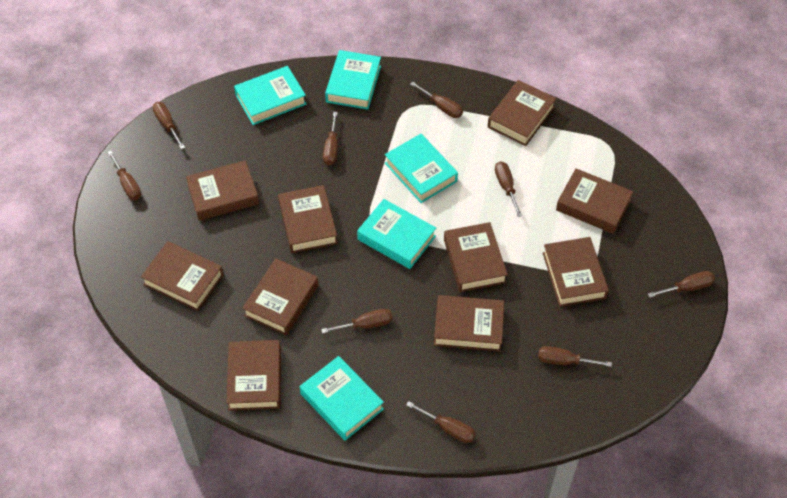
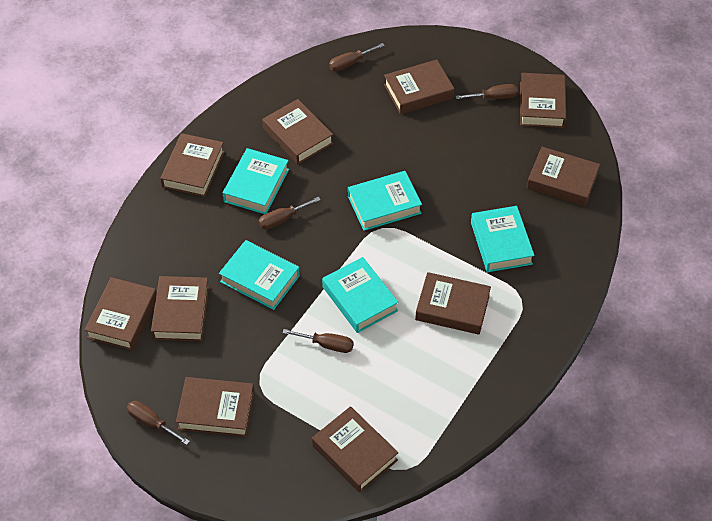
brown screwdriver: 9 -> 5

